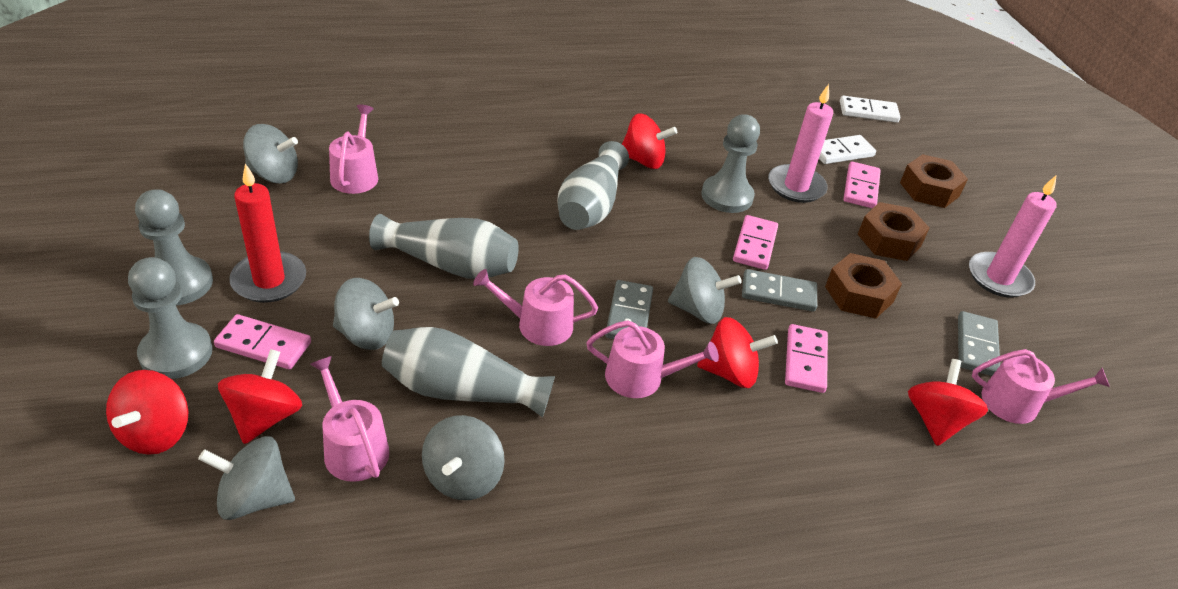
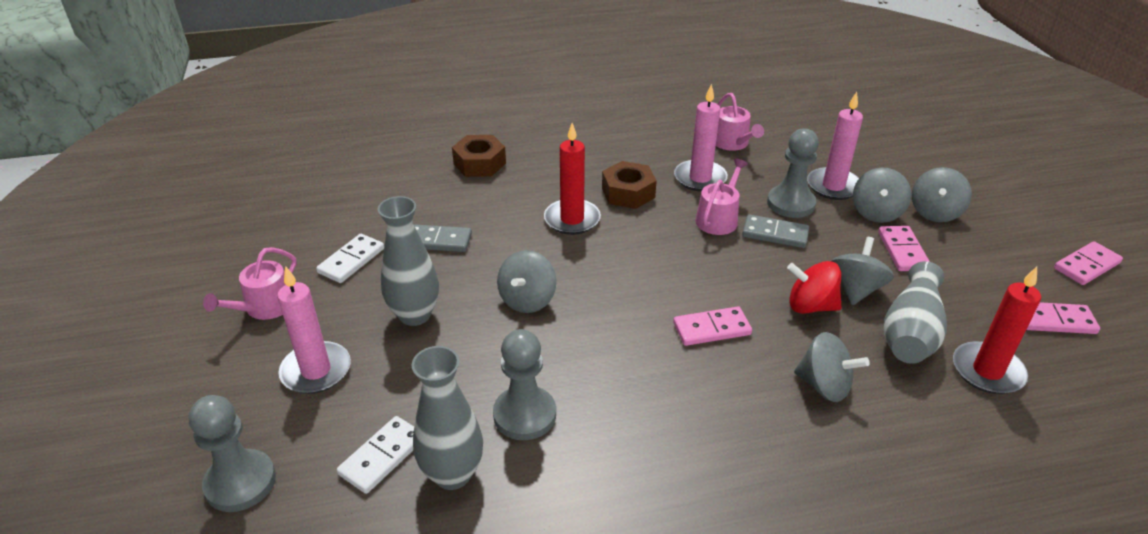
brown nut: 3 -> 2
grey domino: 3 -> 2
pink candle: 2 -> 3
pink watering can: 5 -> 3
red candle: 1 -> 2
red spinning top: 5 -> 1

